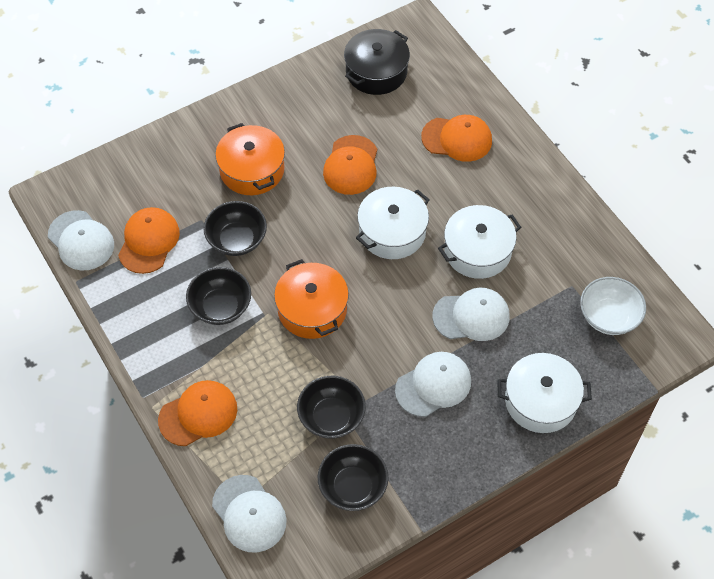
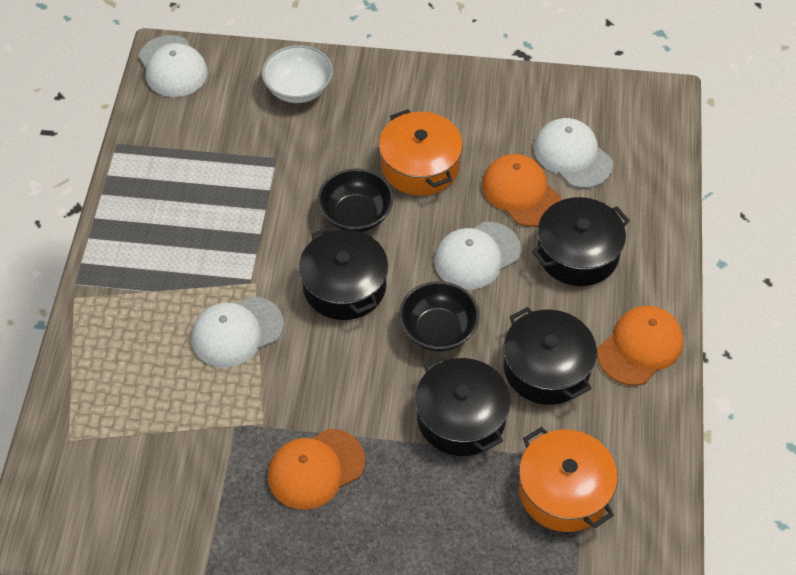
black bowl: 4 -> 2
black pot: 1 -> 4
orange cap: 4 -> 3
white pot: 3 -> 0

